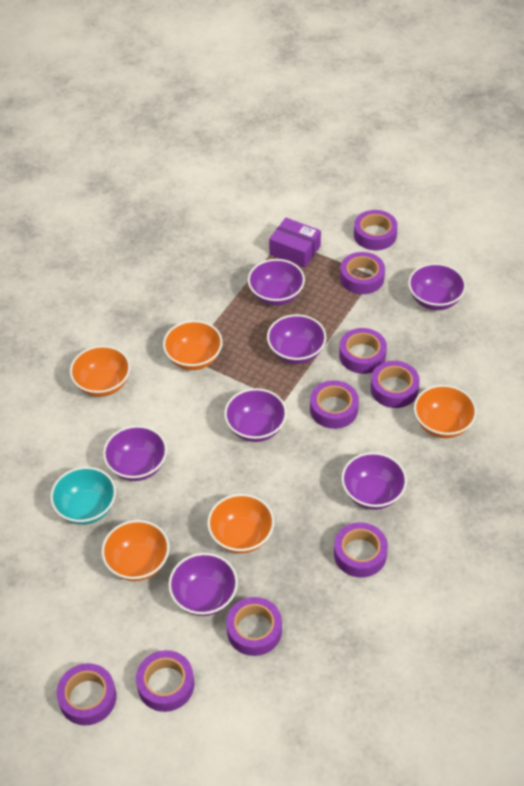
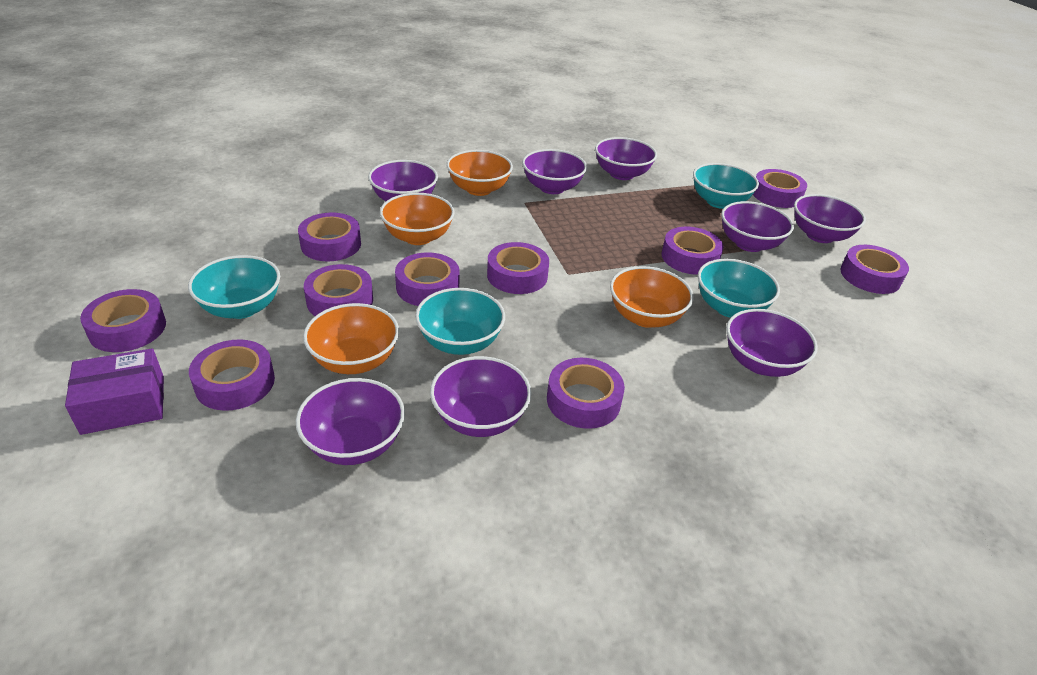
orange bowl: 5 -> 4
purple bowl: 7 -> 8
purple tape: 9 -> 10
turquoise bowl: 1 -> 4

